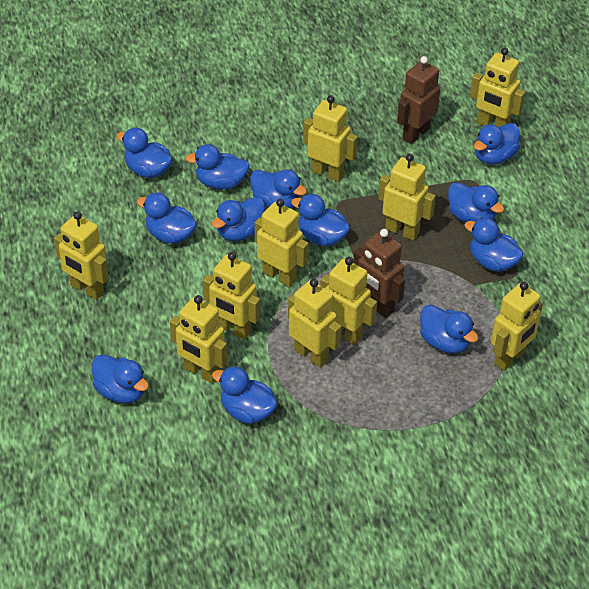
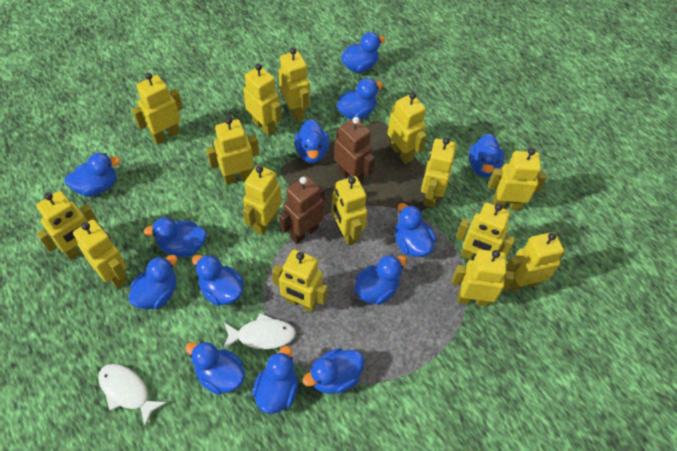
blue duck: 12 -> 13
white fish: 0 -> 2
yellow robot: 10 -> 15

